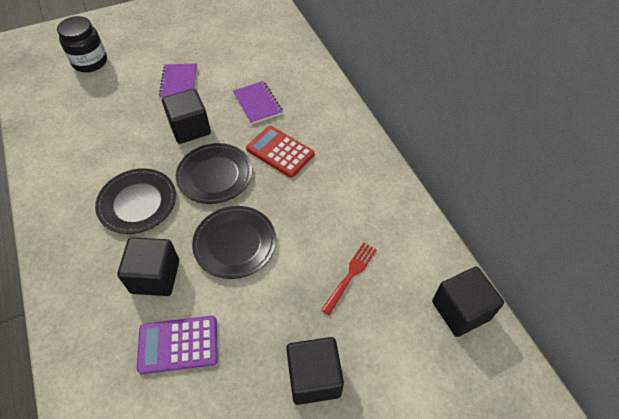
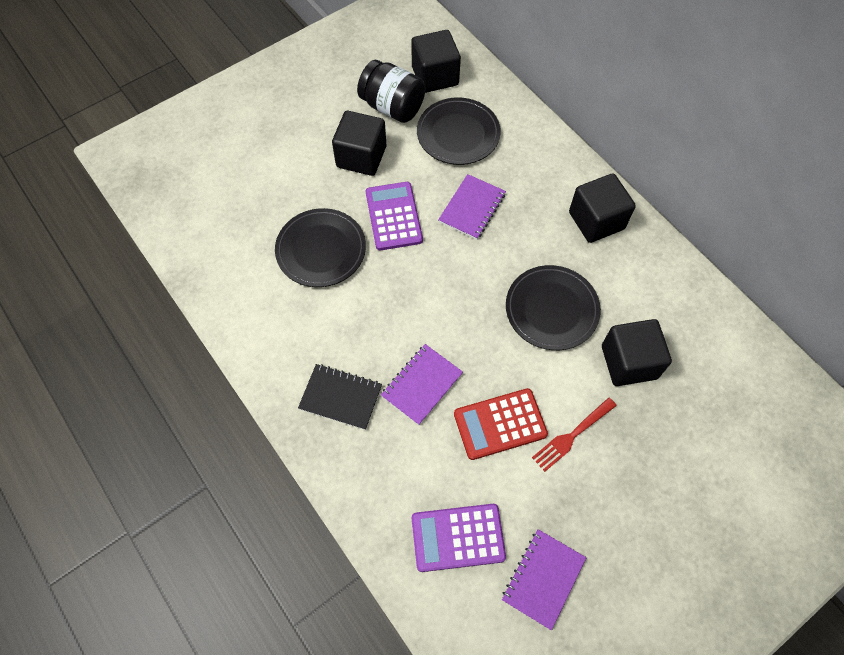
black notebook: 0 -> 1
purple calculator: 1 -> 2
purple notebook: 2 -> 3

